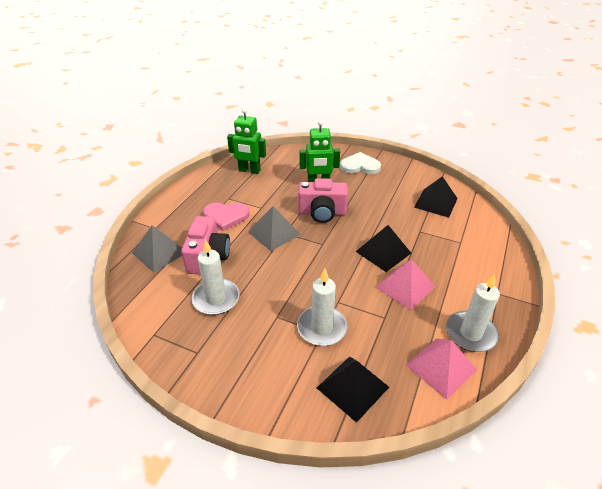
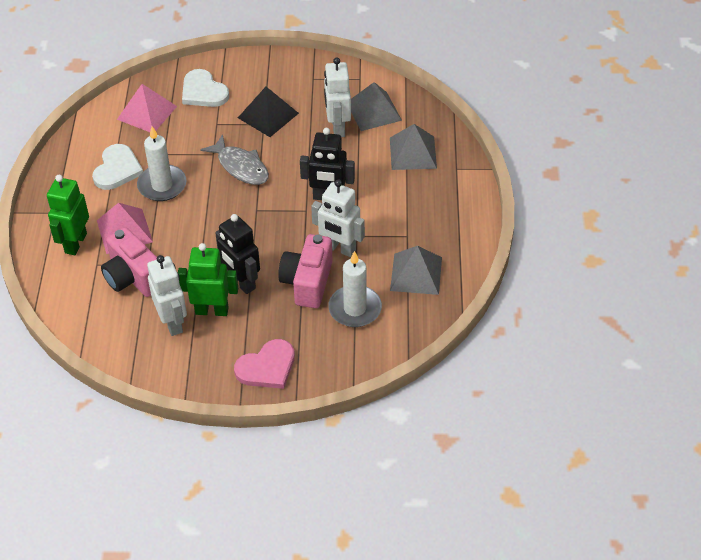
black pyramid: 3 -> 1
black robot: 0 -> 2
grey fish: 0 -> 1
grey pyramid: 2 -> 3
white candle: 3 -> 2
white heart: 1 -> 2
white robot: 0 -> 3

